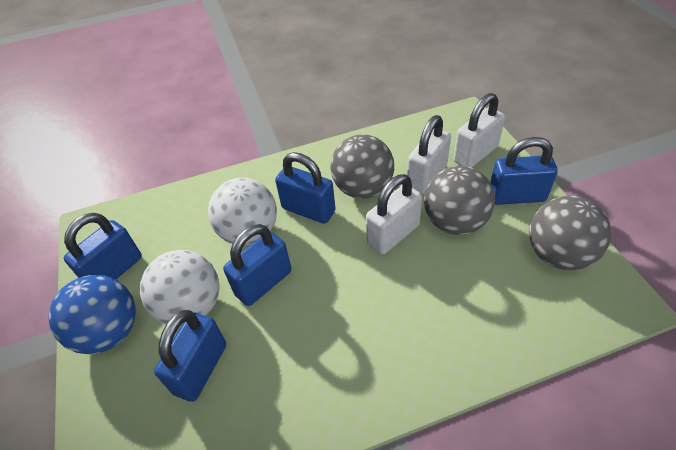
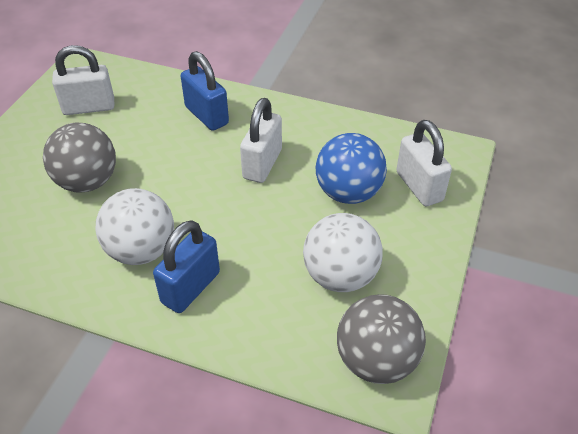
blue padlock: 5 -> 2
grey ball: 3 -> 2

